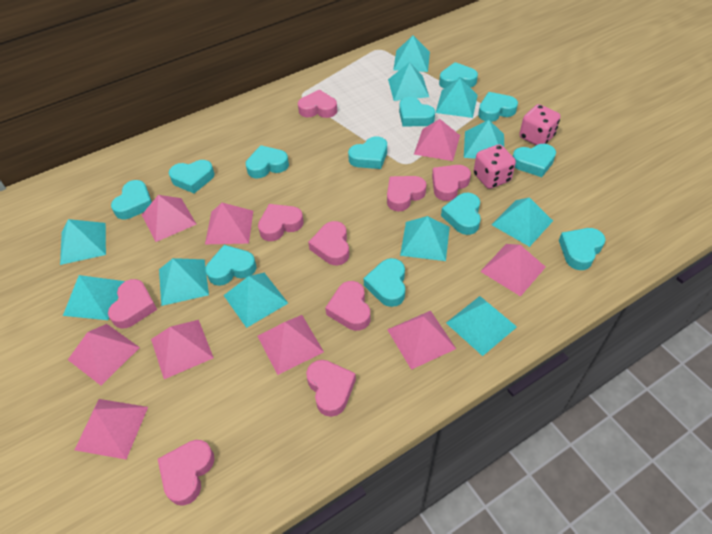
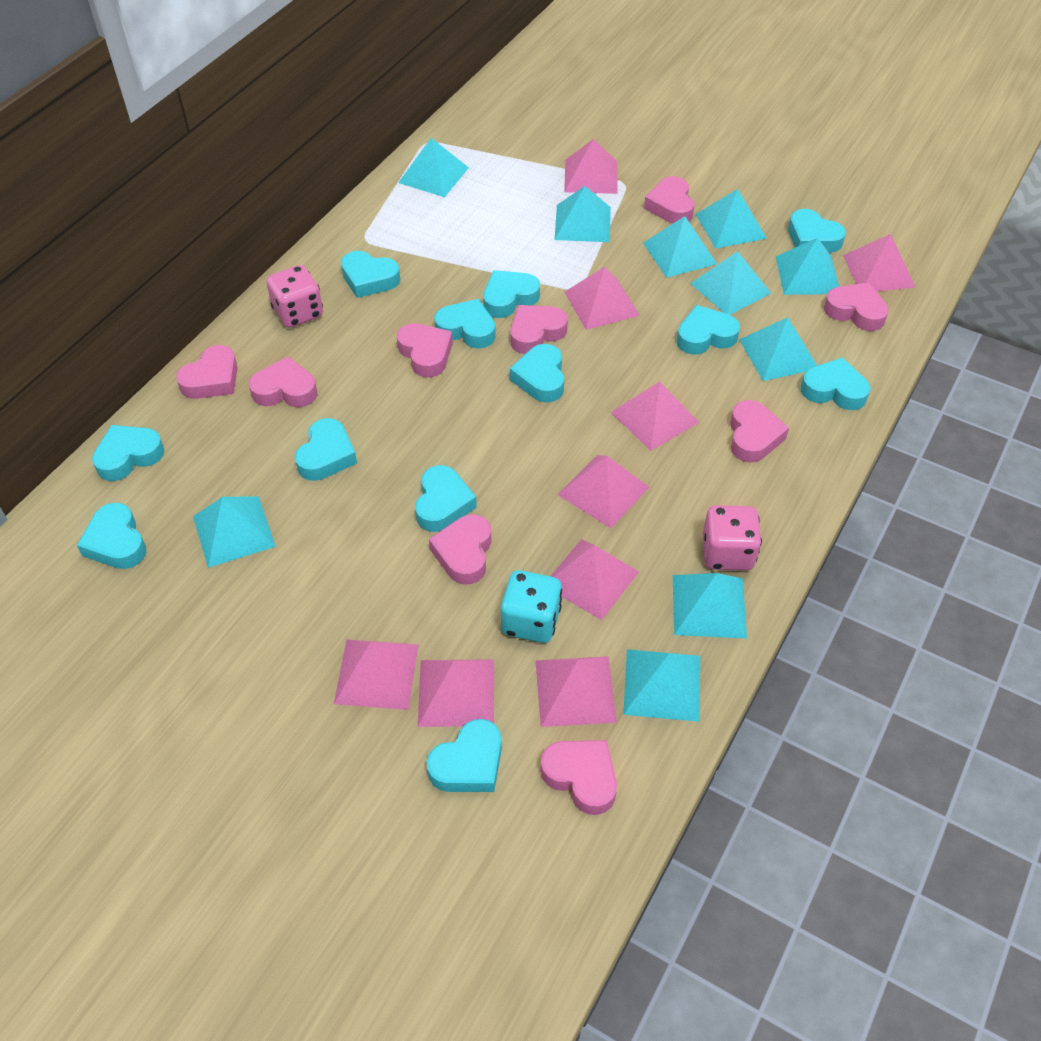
turquoise dice: 0 -> 1
turquoise pyramid: 11 -> 10

